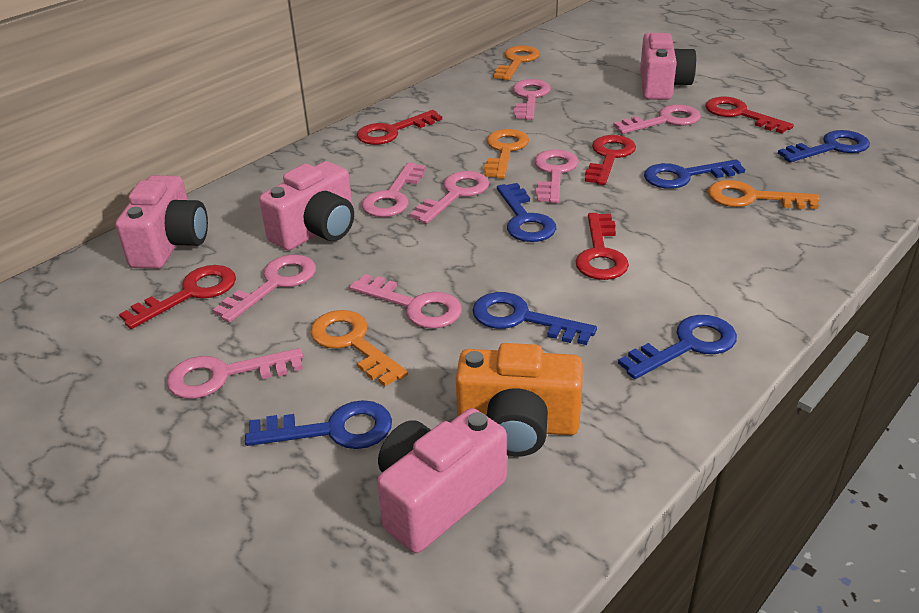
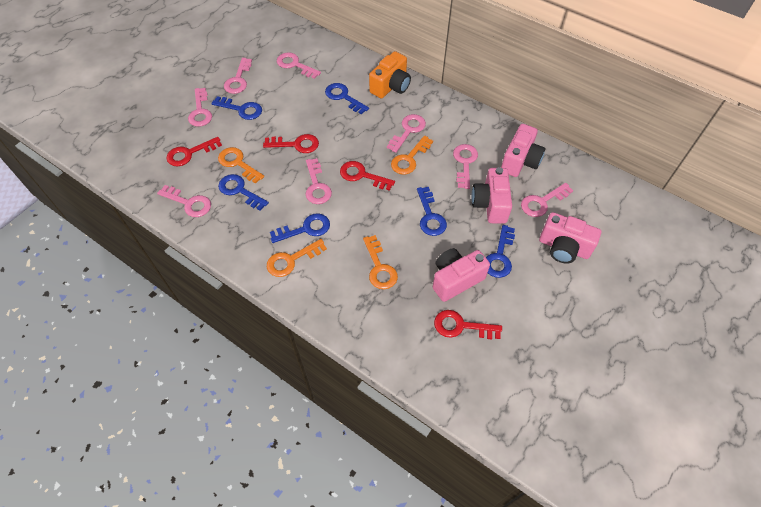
red key: 5 -> 4

